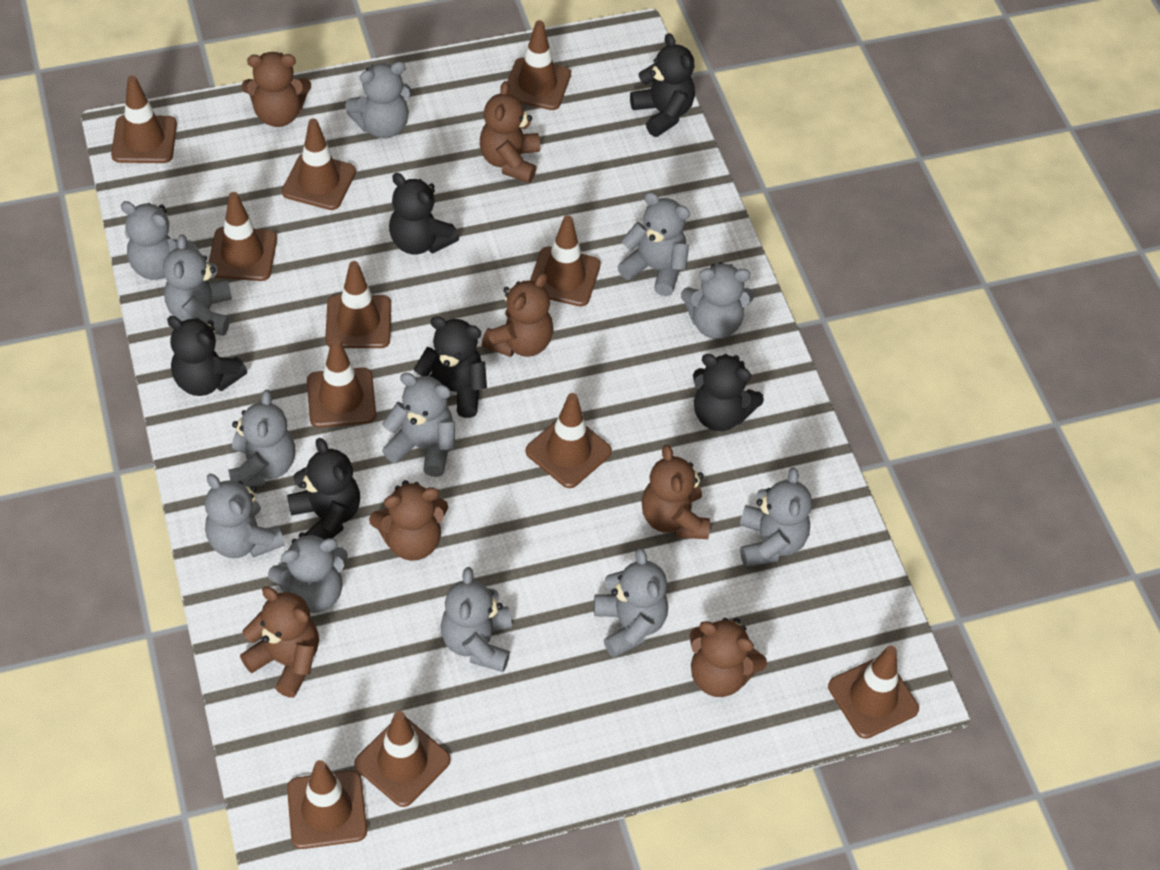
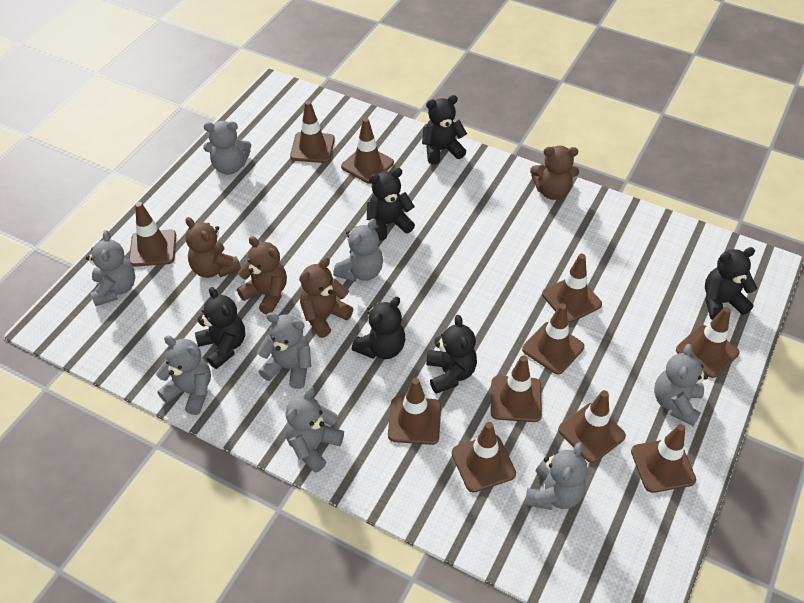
brown teddy bear: 7 -> 4
grey teddy bear: 12 -> 8

